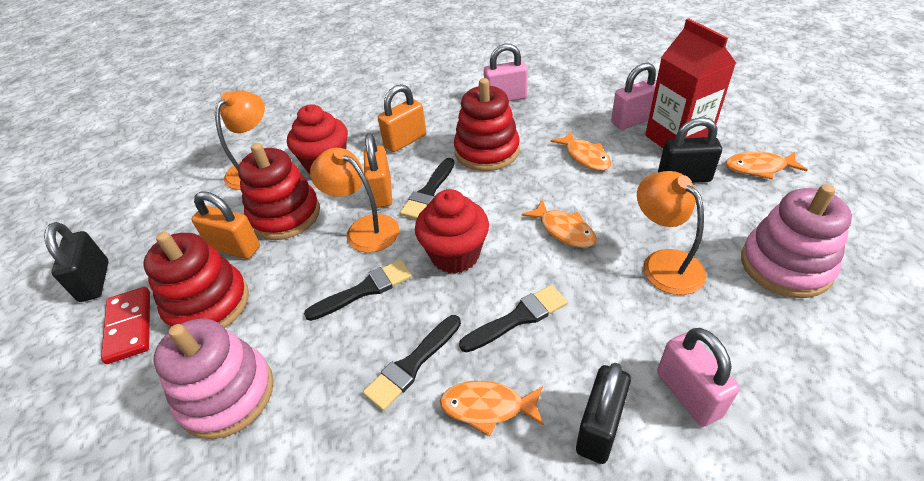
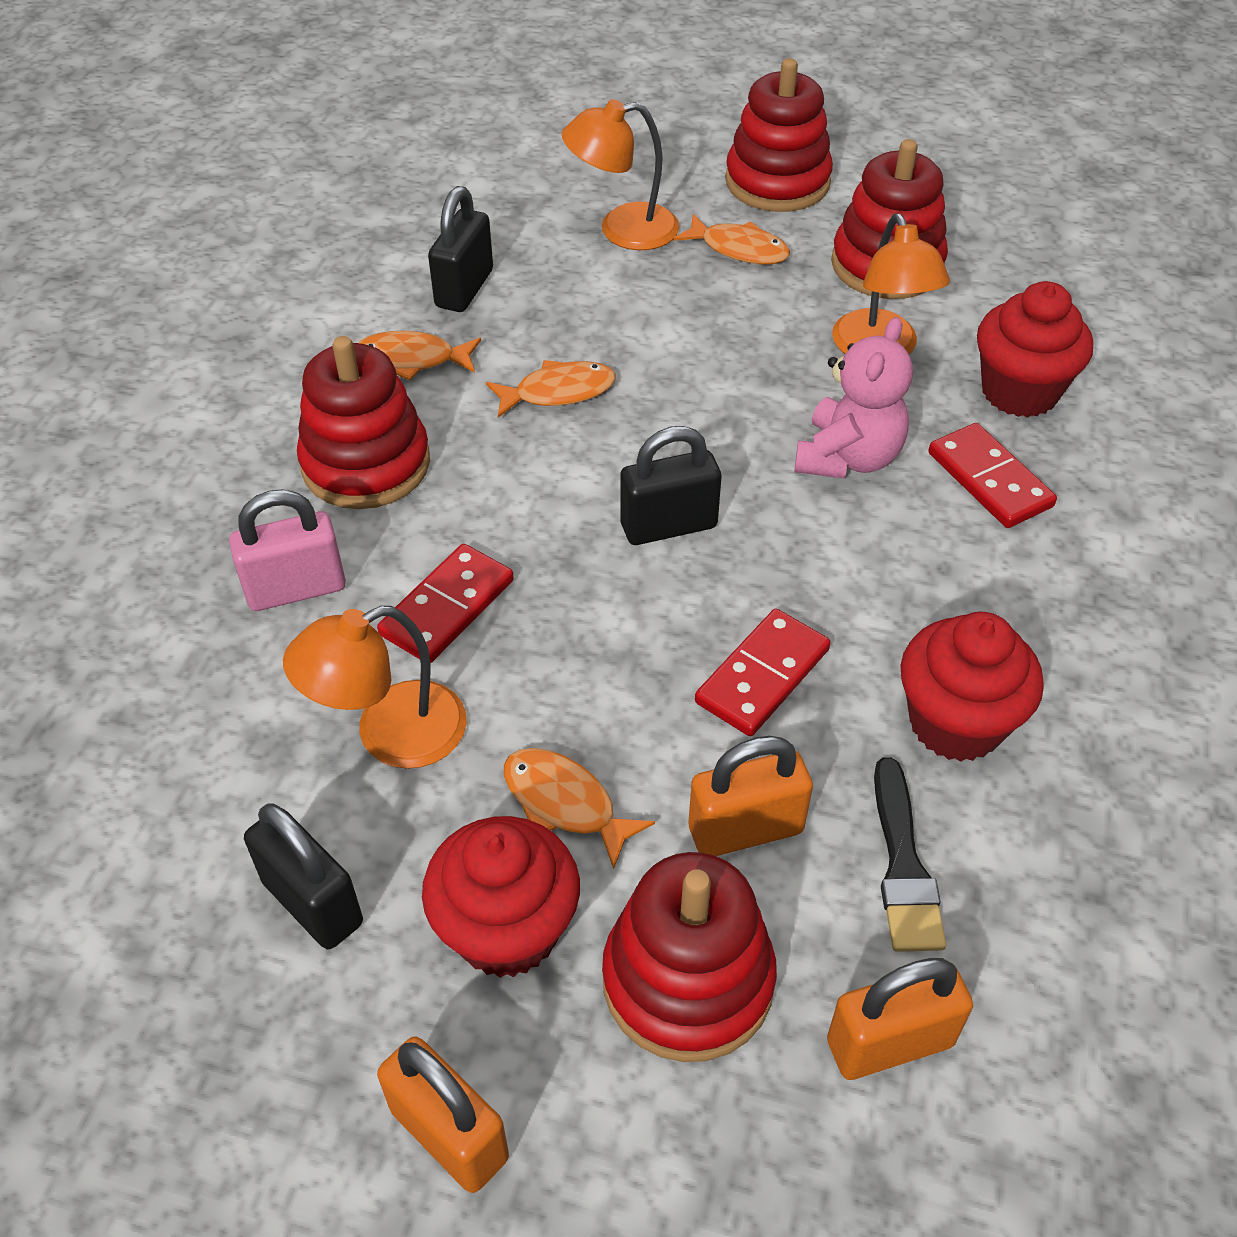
black brush: 4 -> 1
pink padlock: 3 -> 1
pink stacking toy: 2 -> 0
pink teddy bear: 0 -> 1
red carton: 1 -> 0
red cupcake: 2 -> 3
red domino: 1 -> 3
red stacking toy: 3 -> 4

